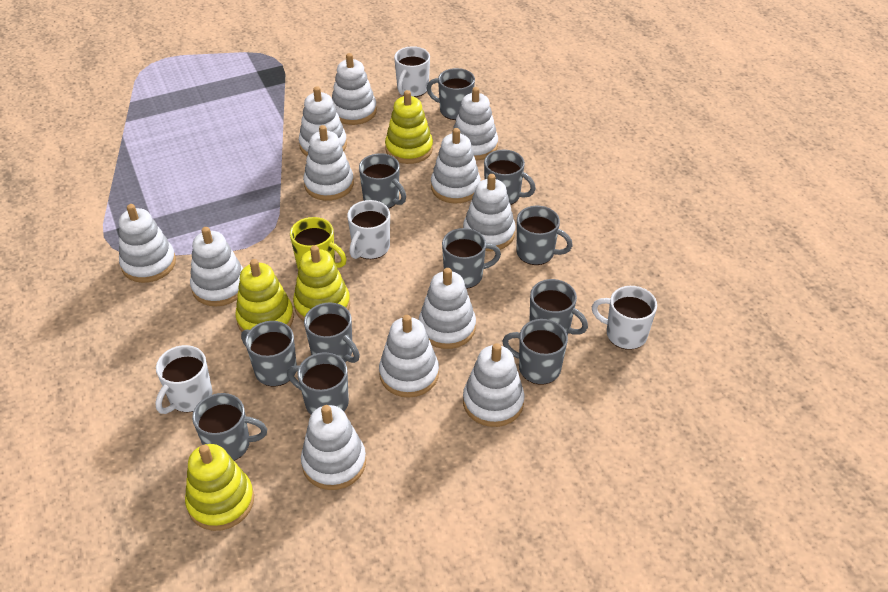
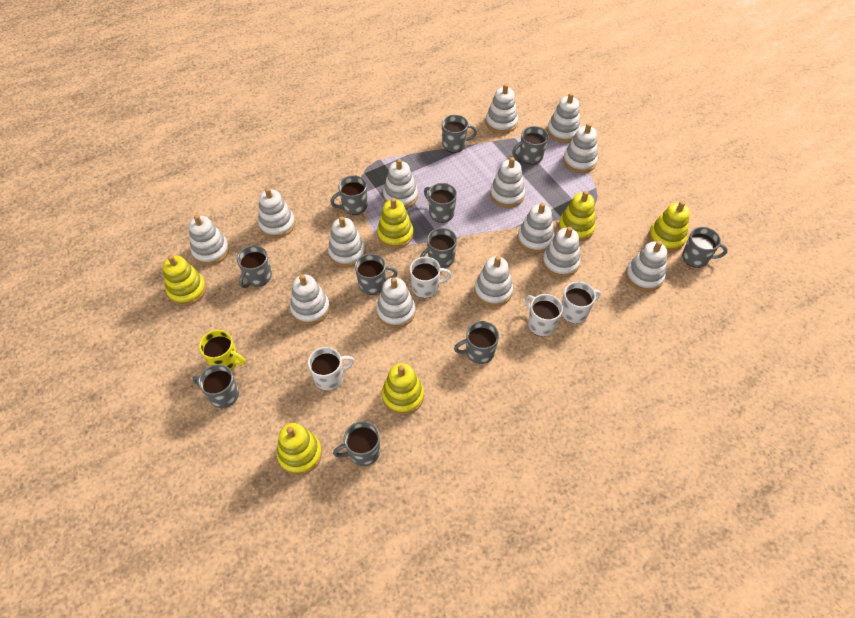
white stacking toy: 12 -> 14
yellow stacking toy: 4 -> 6

